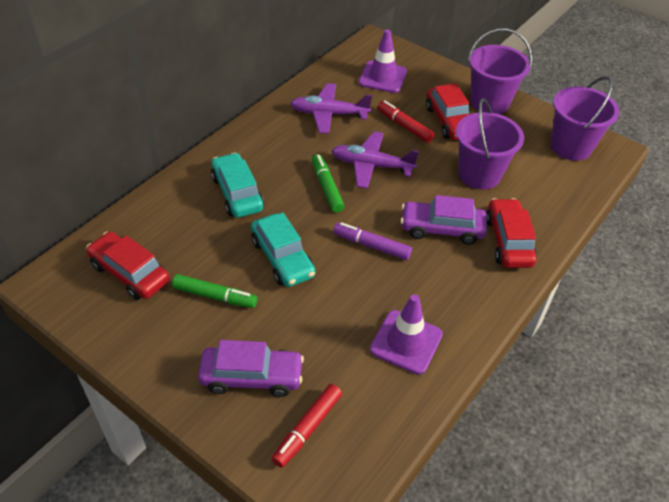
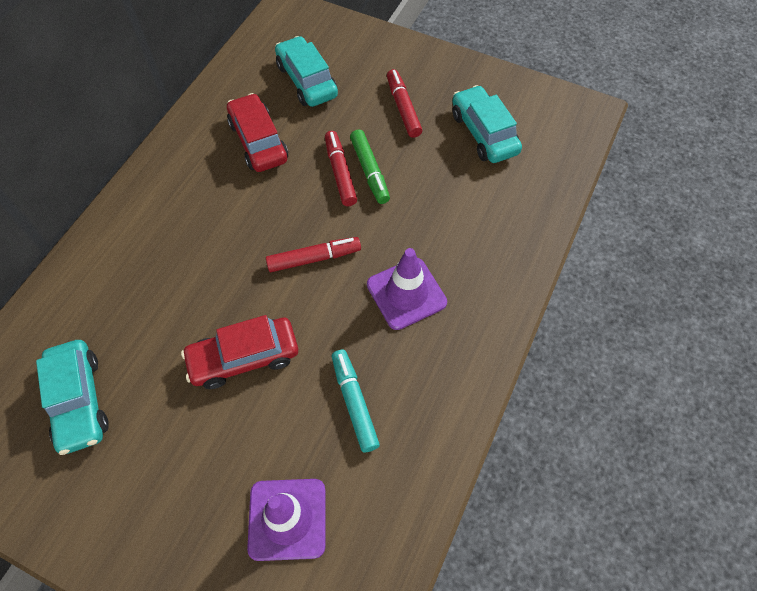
green marker: 2 -> 1
purple bucket: 3 -> 0
purple car: 2 -> 0
purple marker: 1 -> 0
purple plane: 2 -> 0
red car: 3 -> 2
red marker: 2 -> 3
turquoise car: 2 -> 3
turquoise marker: 0 -> 1

